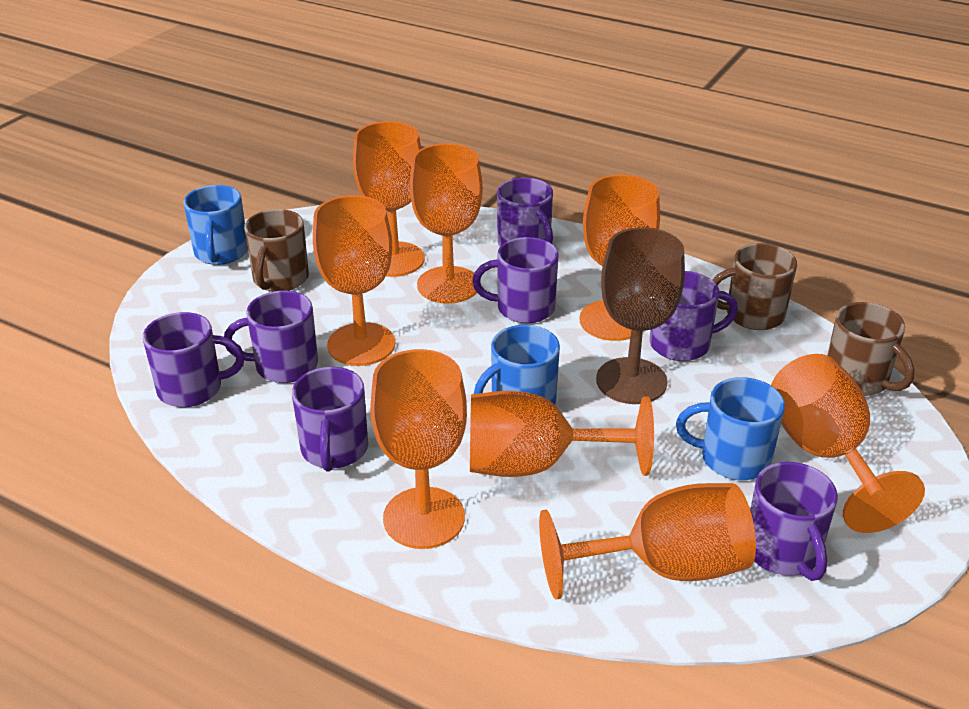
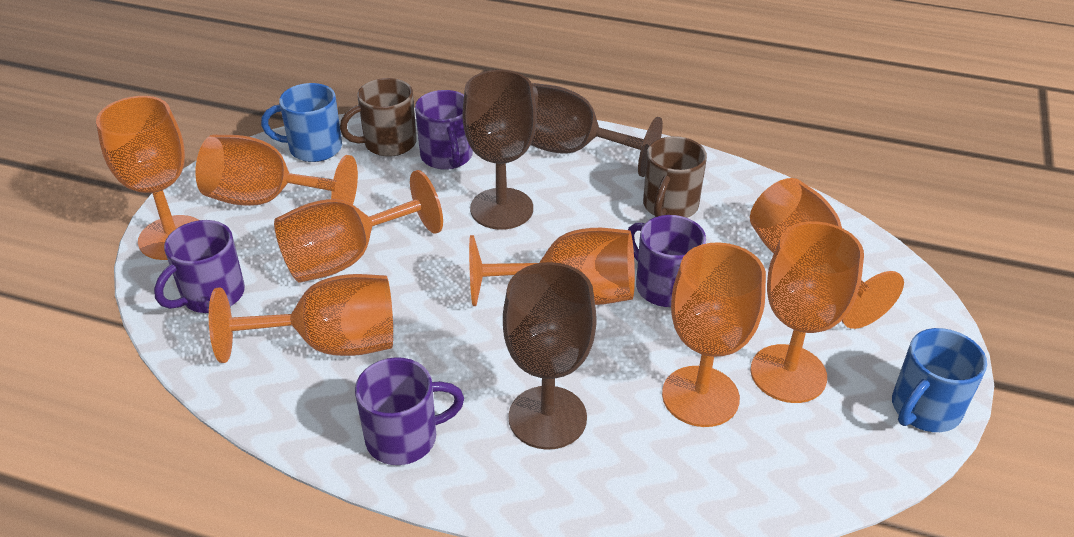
blue mug: 3 -> 2
brown goblet: 1 -> 3
brown mug: 3 -> 2
purple mug: 7 -> 4

